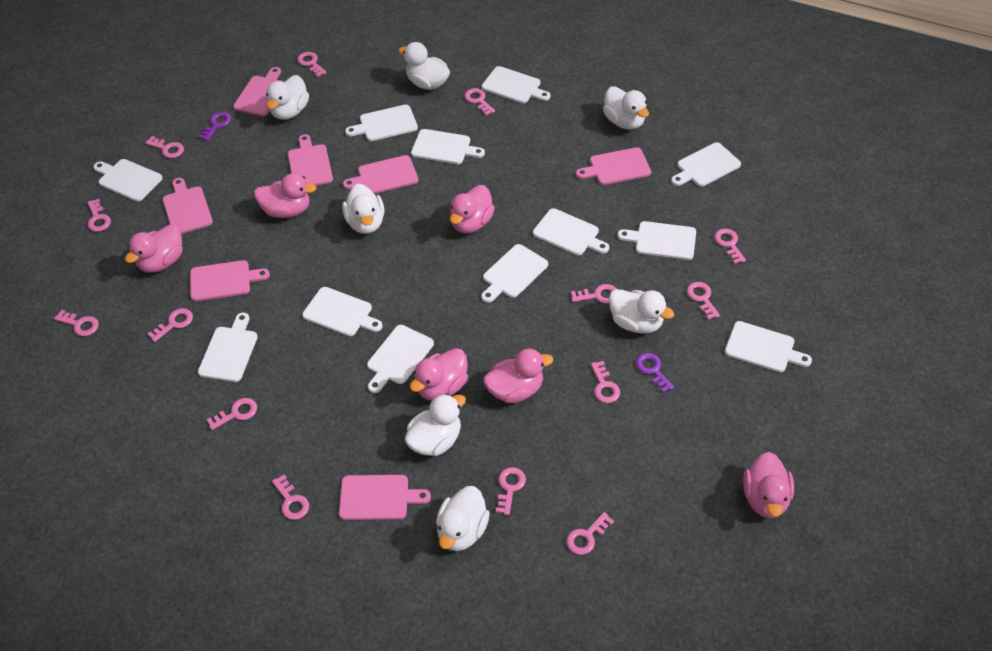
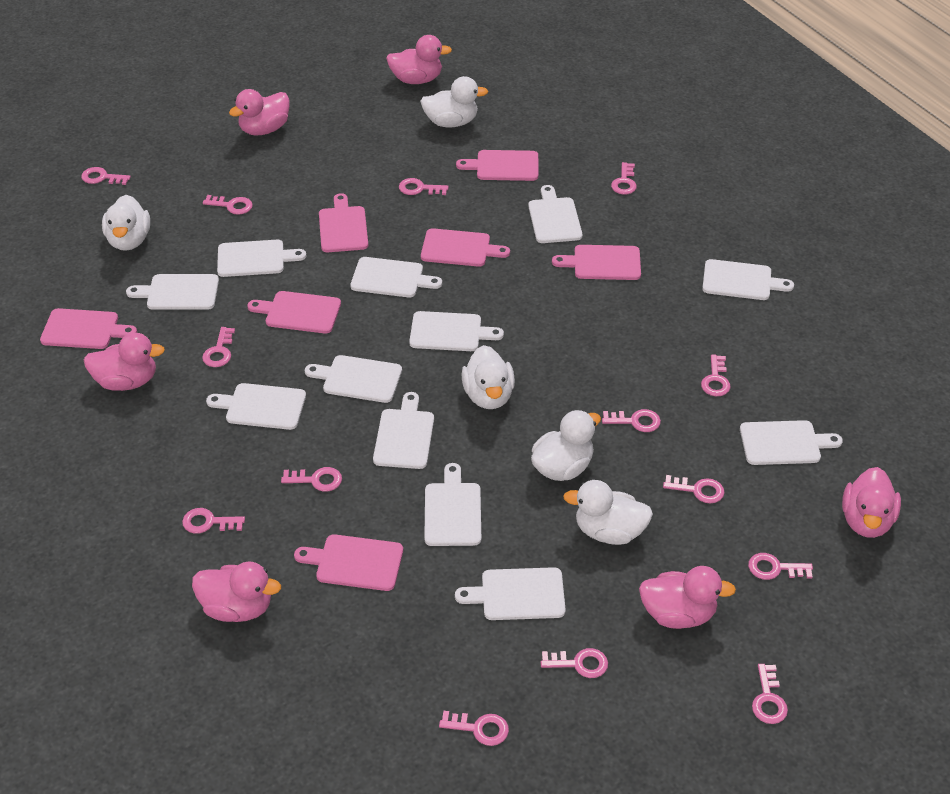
purple key: 2 -> 0
white duck: 7 -> 5

